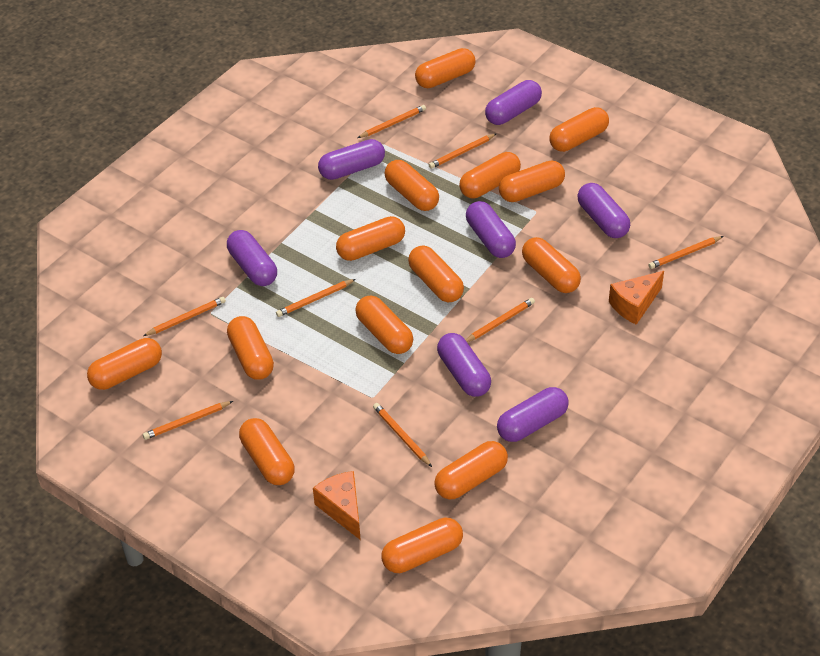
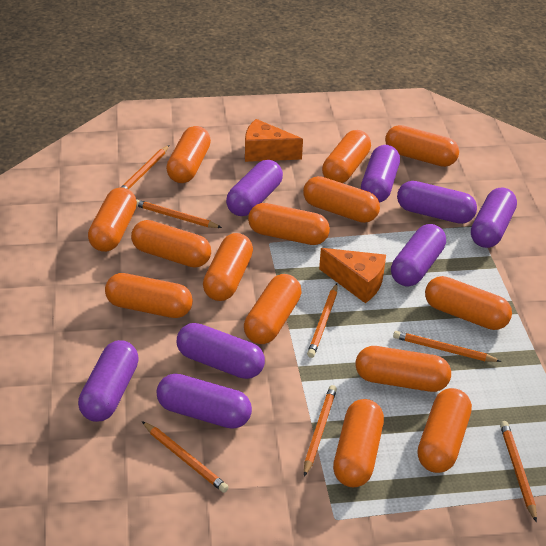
orange pencil: 8 -> 7
purple capsule: 7 -> 8

